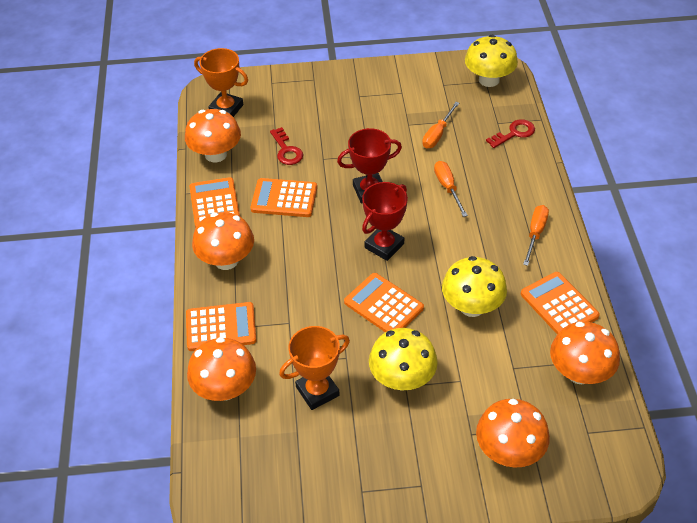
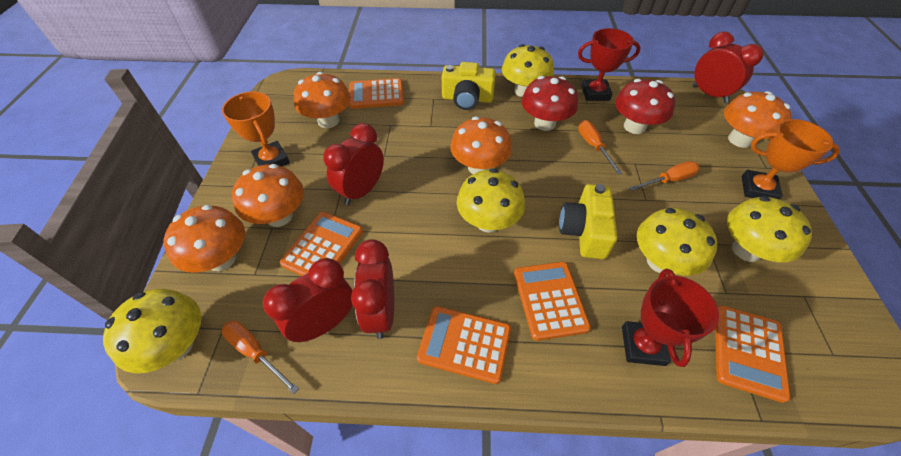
red clock: 0 -> 4
red key: 2 -> 0
red mushroom: 0 -> 2
yellow camera: 0 -> 2
yellow mushroom: 3 -> 5

